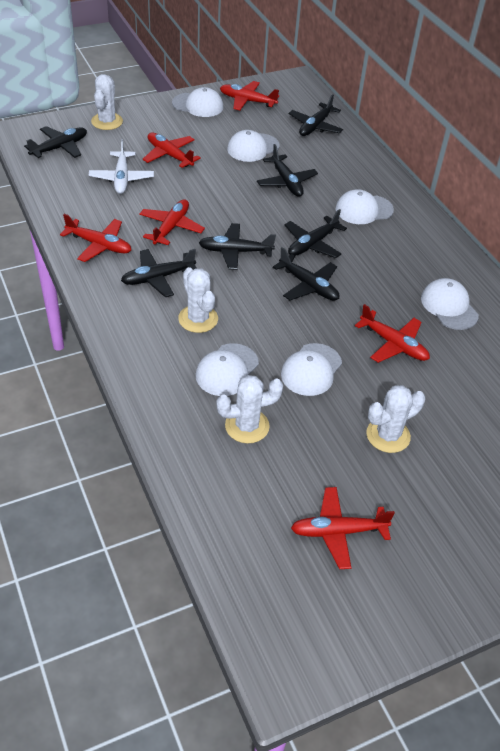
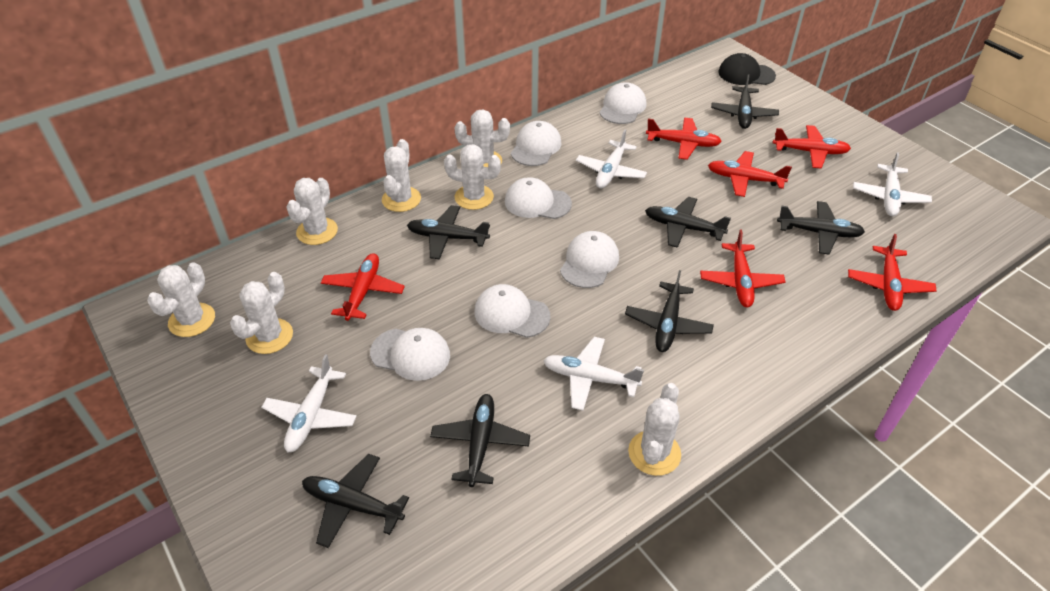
black cap: 0 -> 1
white cactus: 4 -> 7
white plane: 1 -> 4

